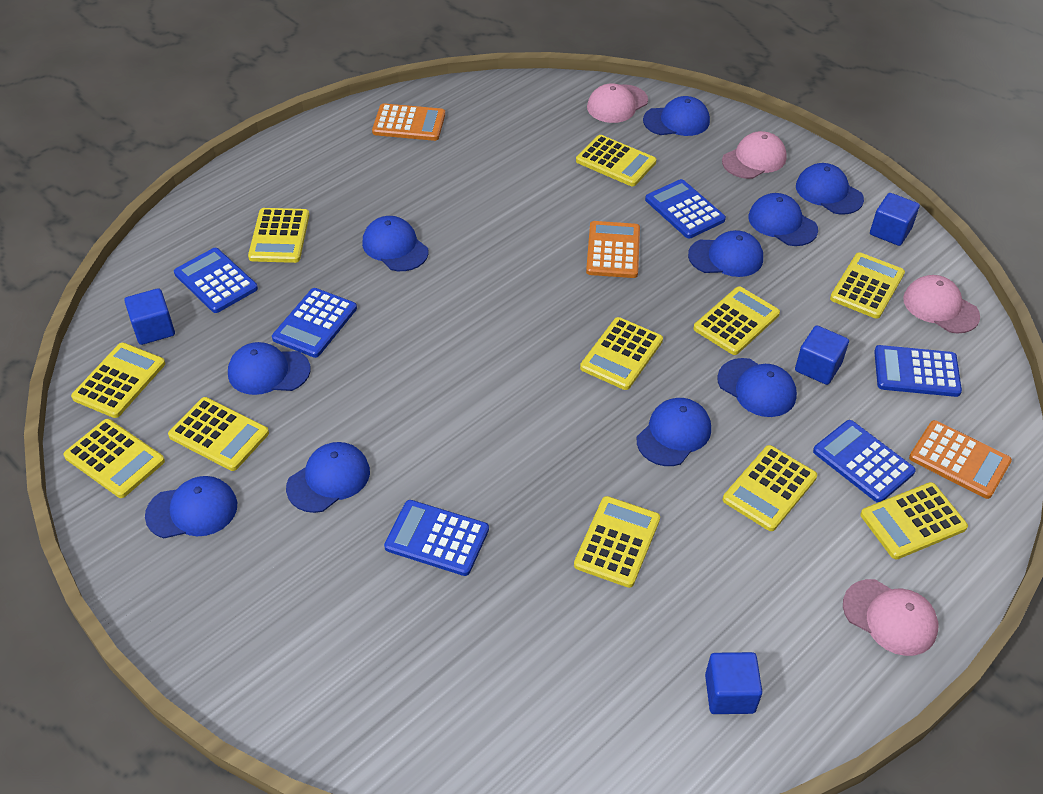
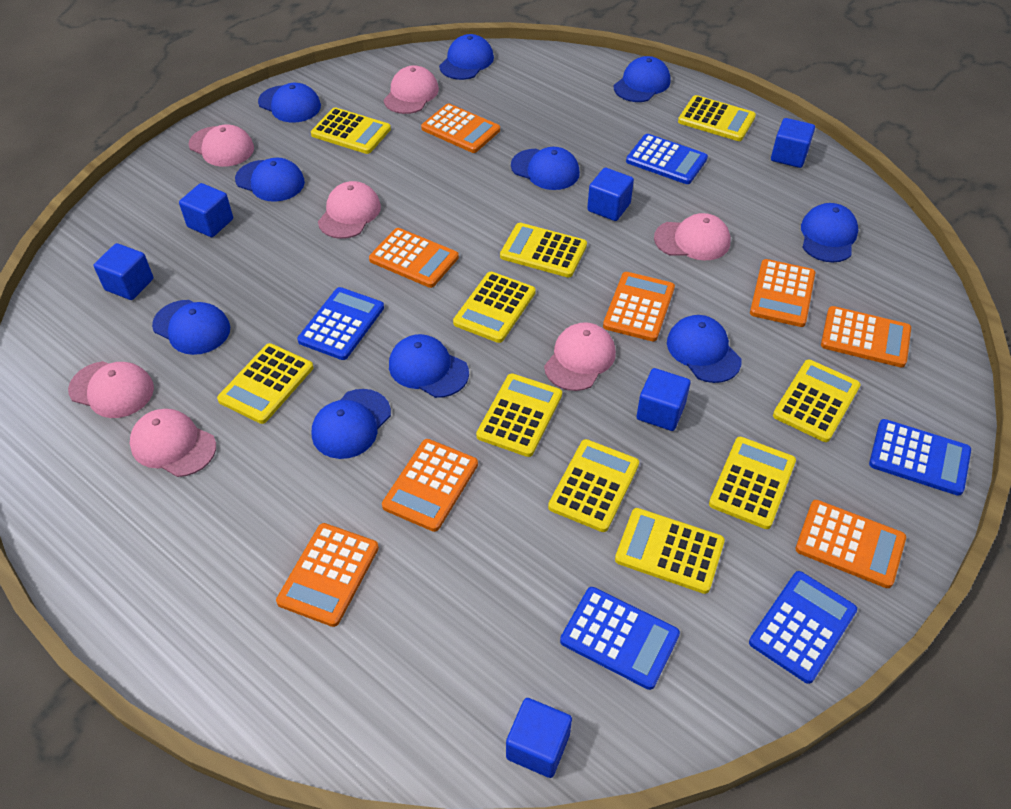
blue calculator: 6 -> 5
blue cube: 4 -> 6
orange calculator: 3 -> 8
pink cap: 4 -> 7
yellow calculator: 11 -> 10

